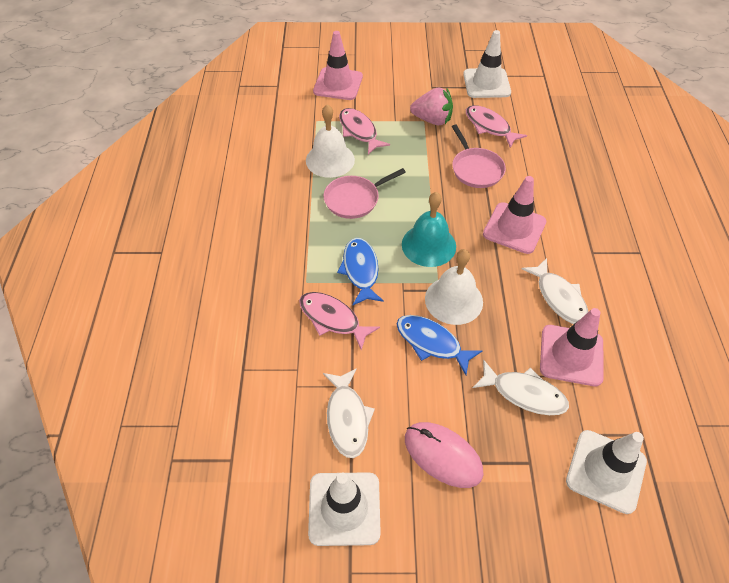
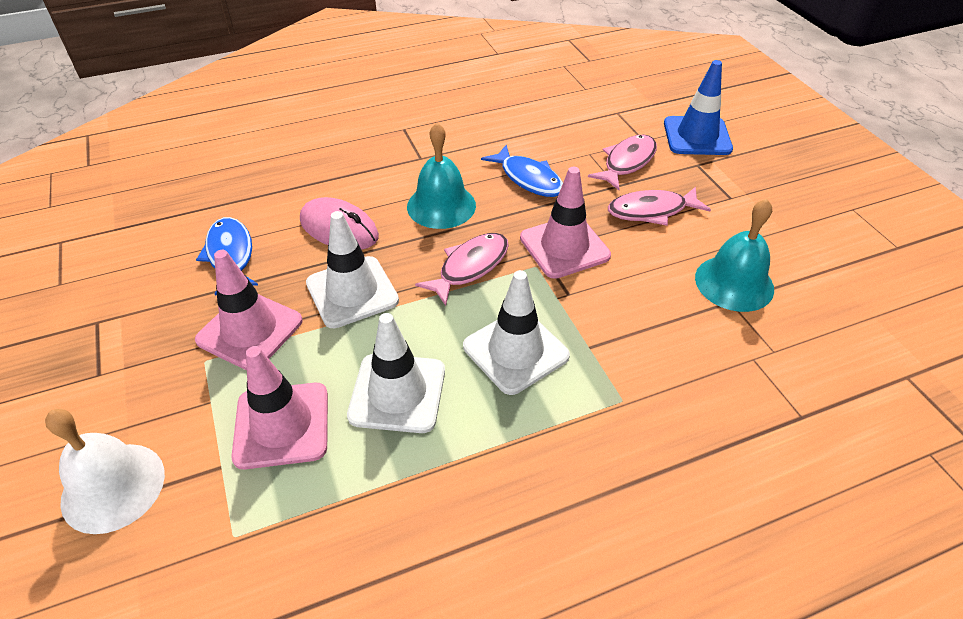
blue traffic cone: 0 -> 1
pink pan: 2 -> 0
pink strawberry: 1 -> 0
turquoise bell: 1 -> 2
white bell: 2 -> 1
white fish: 3 -> 0

